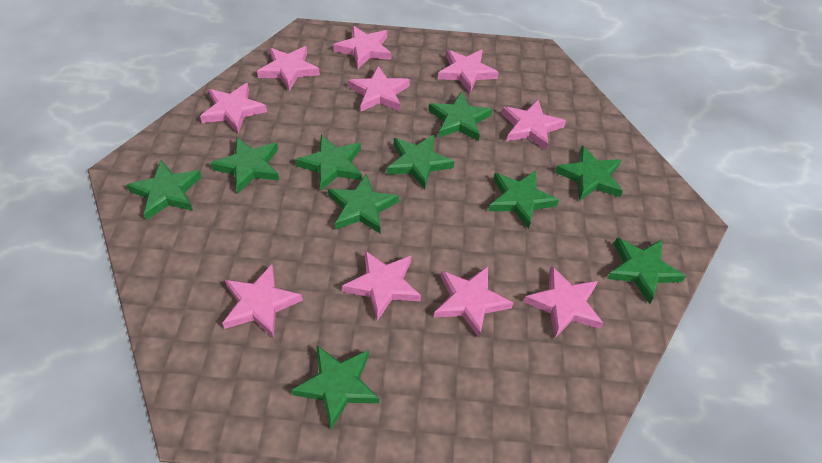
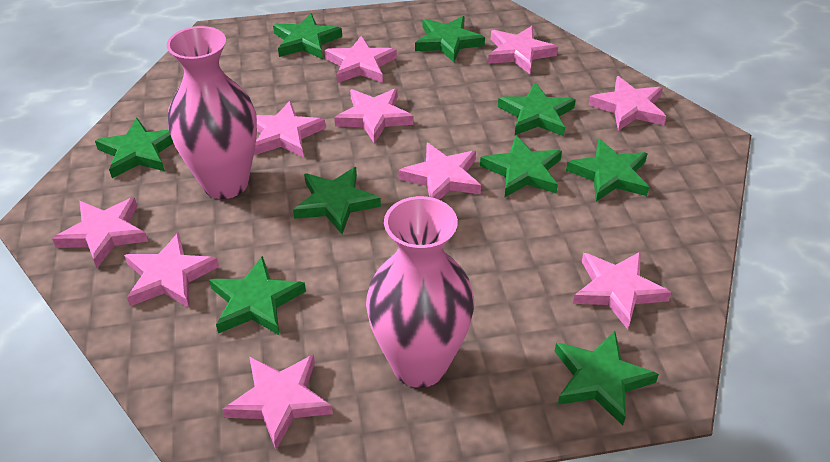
green star: 10 -> 9
pink vase: 0 -> 2

